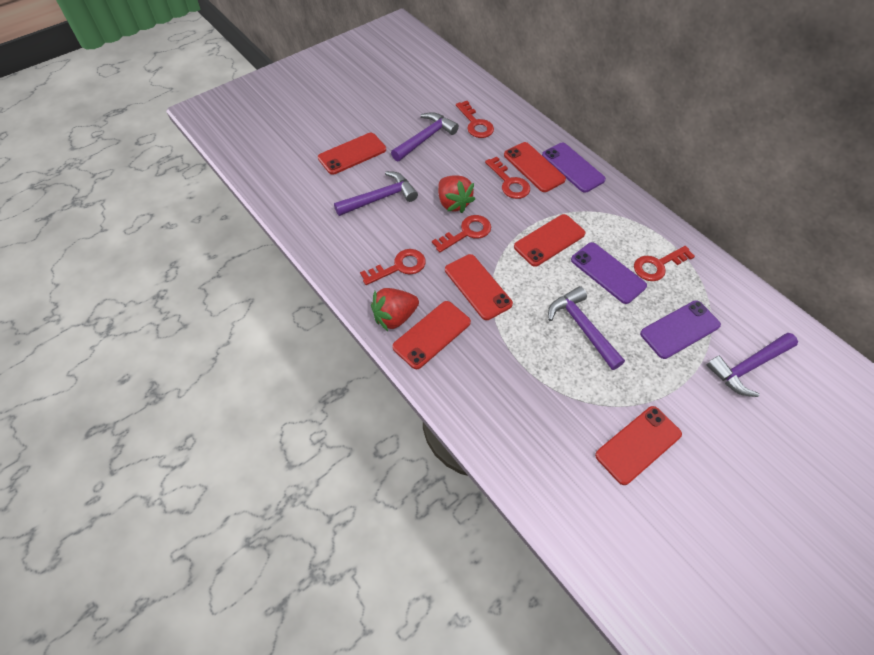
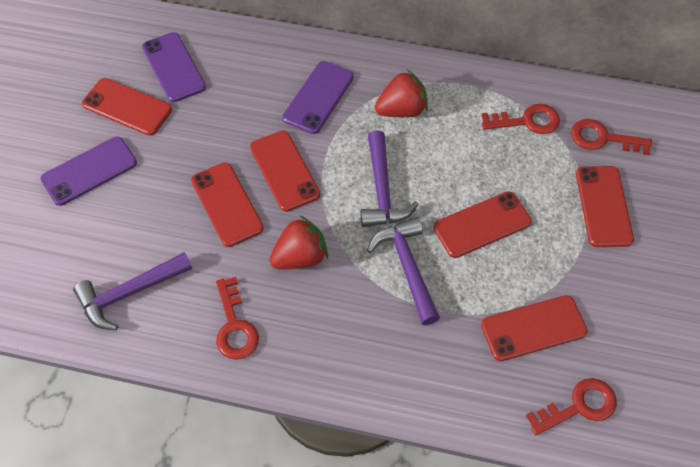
purple hammer: 4 -> 3
red key: 5 -> 4

